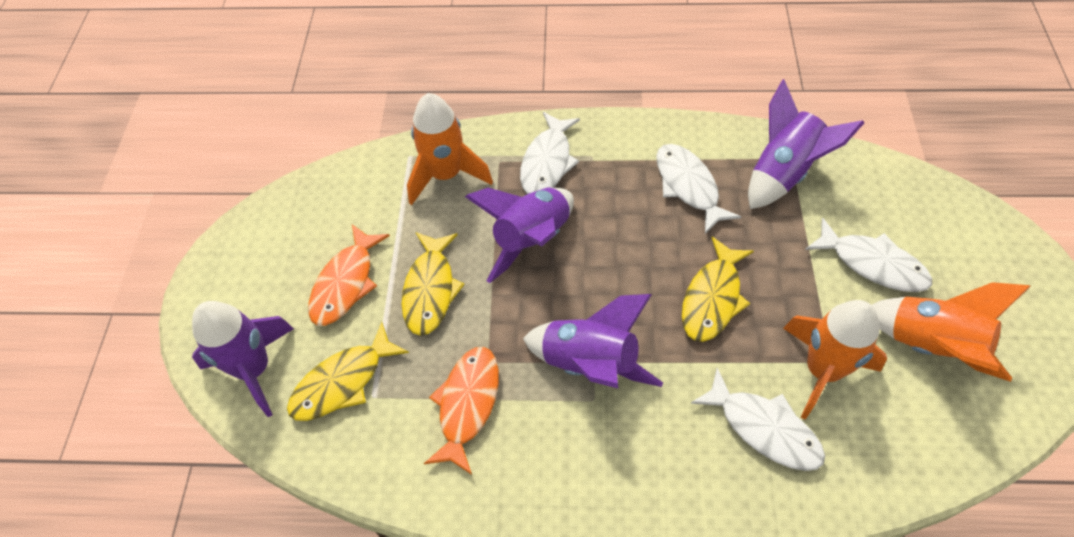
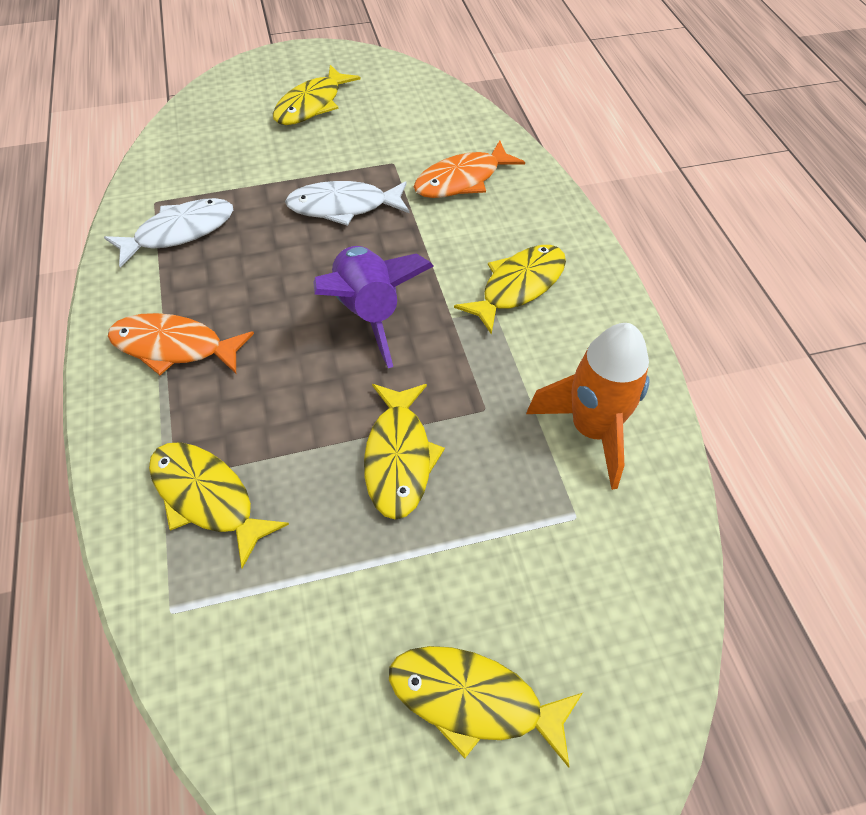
orange rocket: 3 -> 1
purple rocket: 4 -> 1
white fish: 4 -> 2
yellow fish: 3 -> 5

